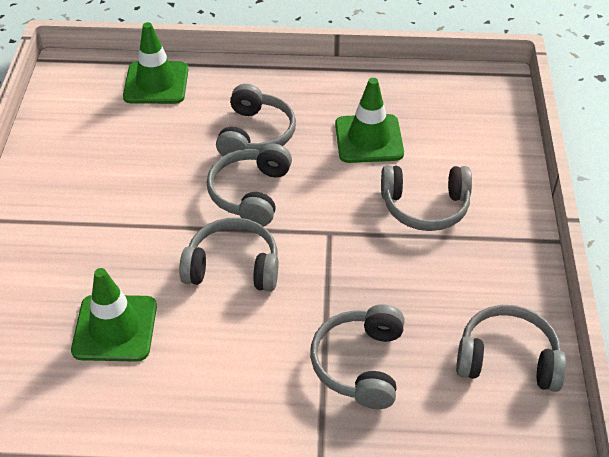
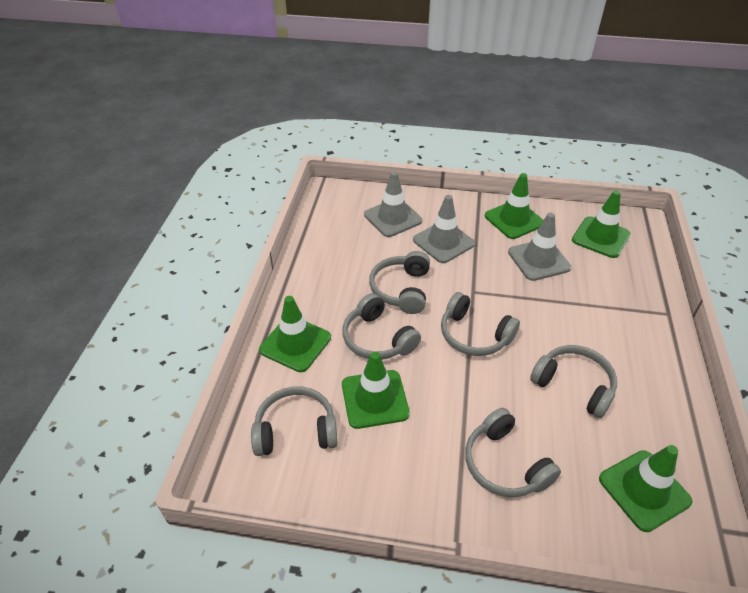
green traffic cone: 3 -> 5
grey traffic cone: 0 -> 3

